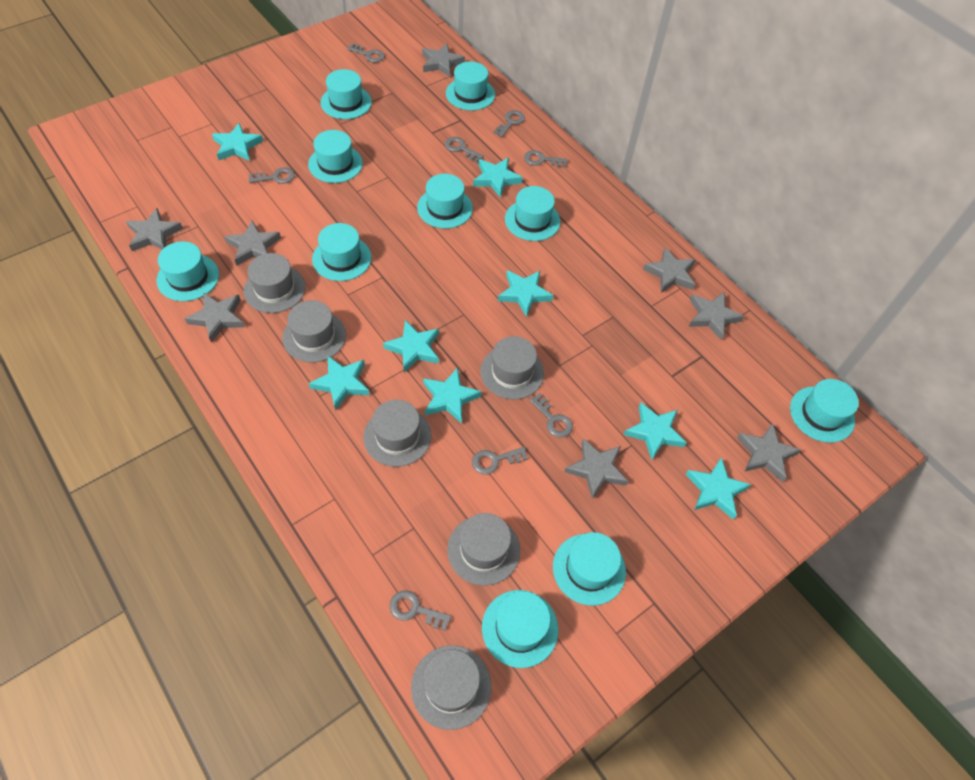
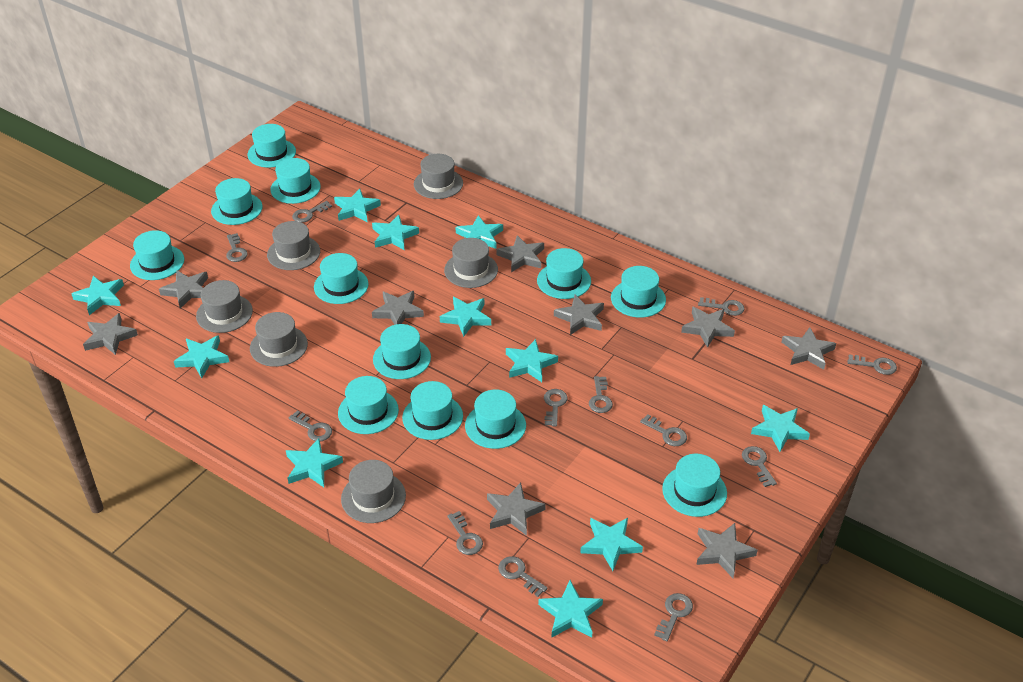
grey key: 8 -> 12
grey star: 8 -> 9
turquoise hat: 10 -> 12
turquoise star: 8 -> 11

